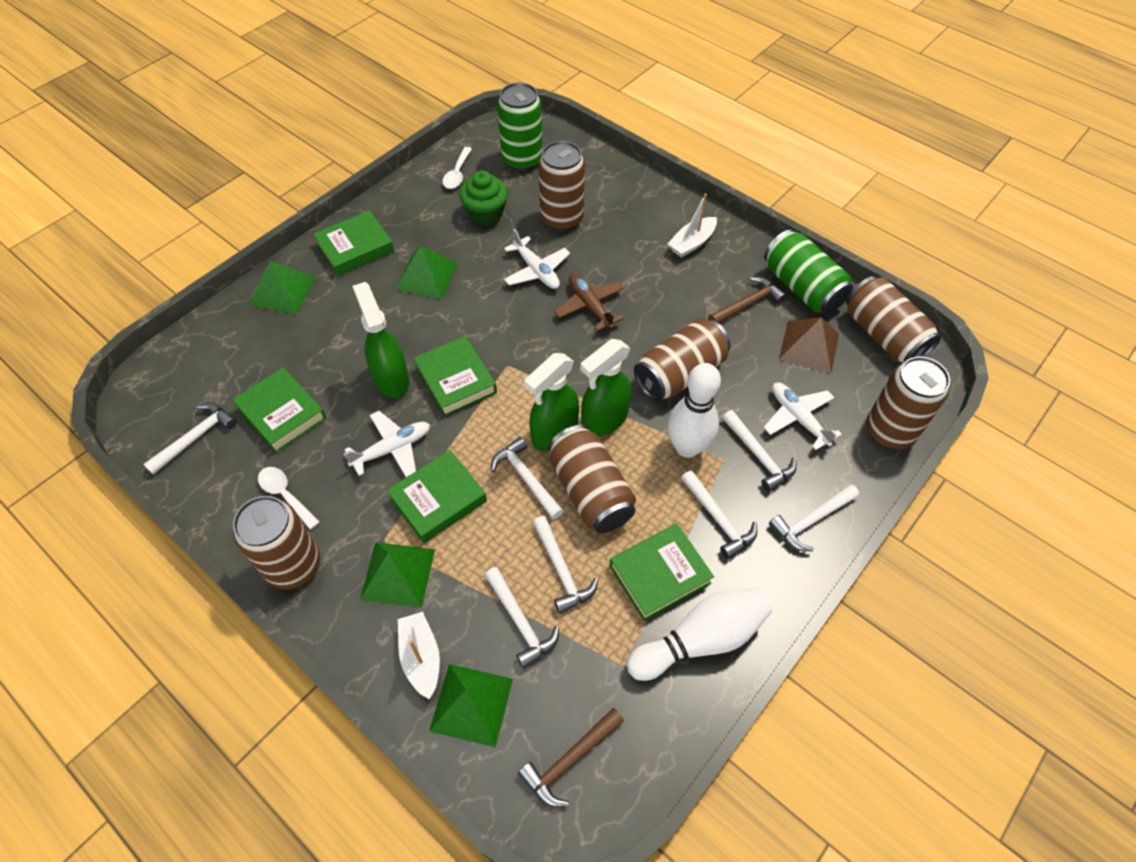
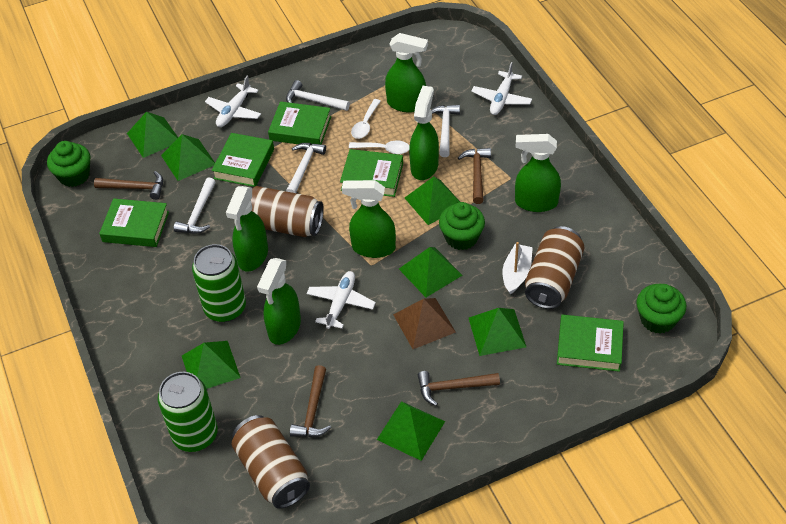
brown can: 6 -> 3
brown hammer: 2 -> 4
brown plane: 1 -> 0
green cupcake: 1 -> 3
green pyramid: 4 -> 7
green spray bottle: 3 -> 6
white boat: 2 -> 1
white bowling pin: 2 -> 0
white hammer: 7 -> 4

